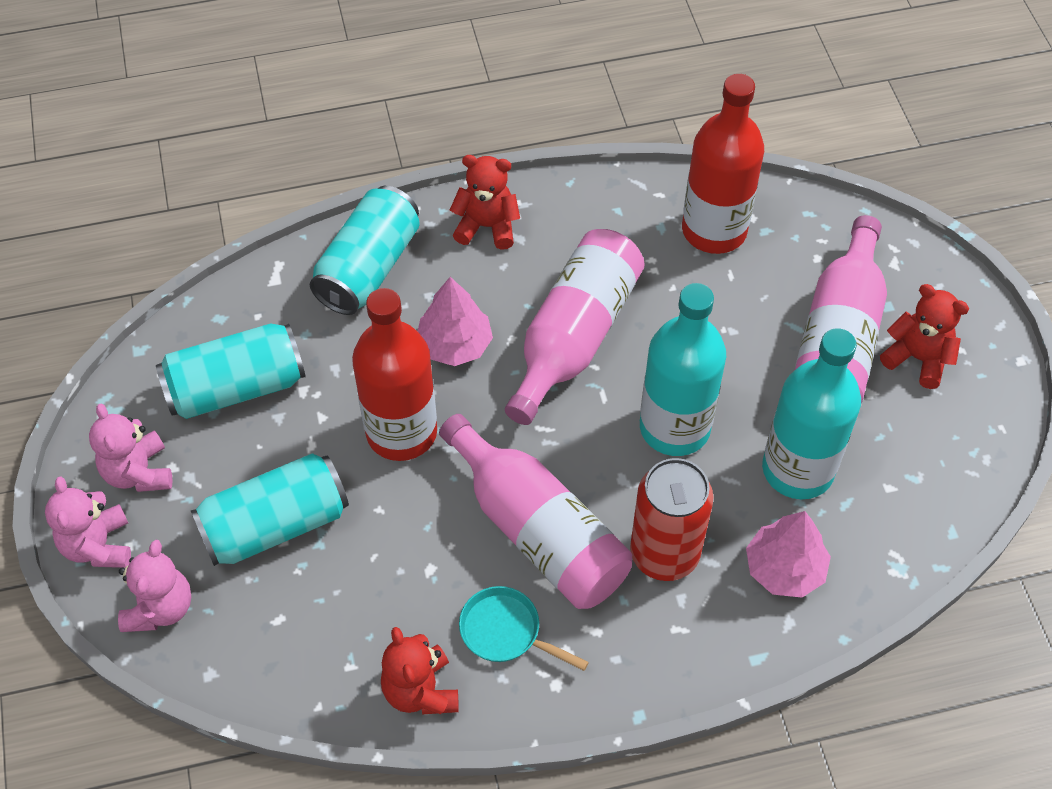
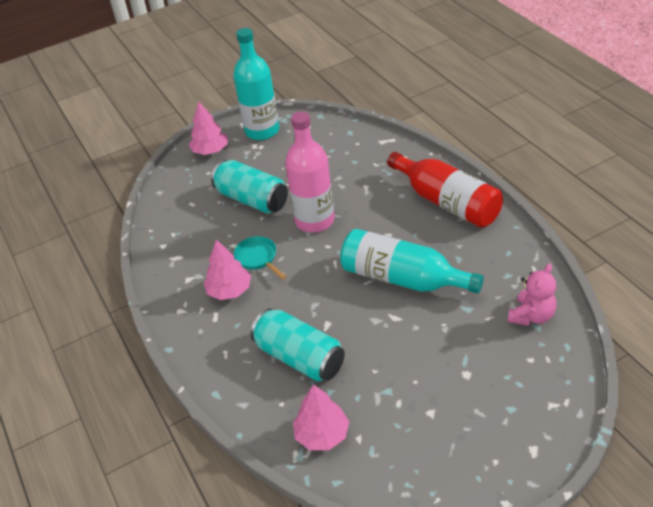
pink bottle: 3 -> 1
pink teddy bear: 3 -> 1
pink tree: 2 -> 3
red bottle: 2 -> 1
red can: 1 -> 0
red teddy bear: 3 -> 0
turquoise can: 3 -> 2

